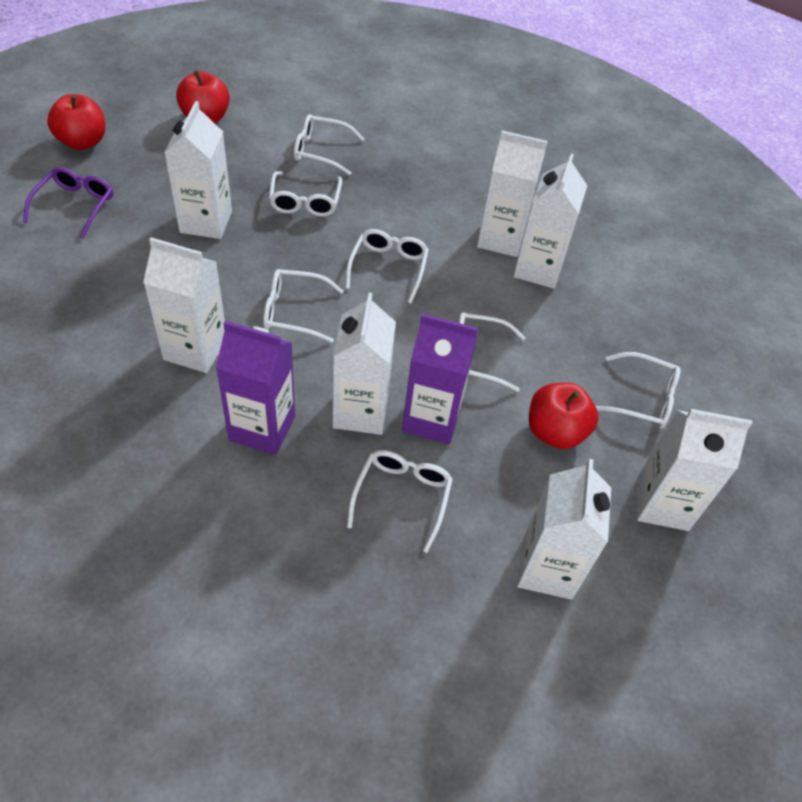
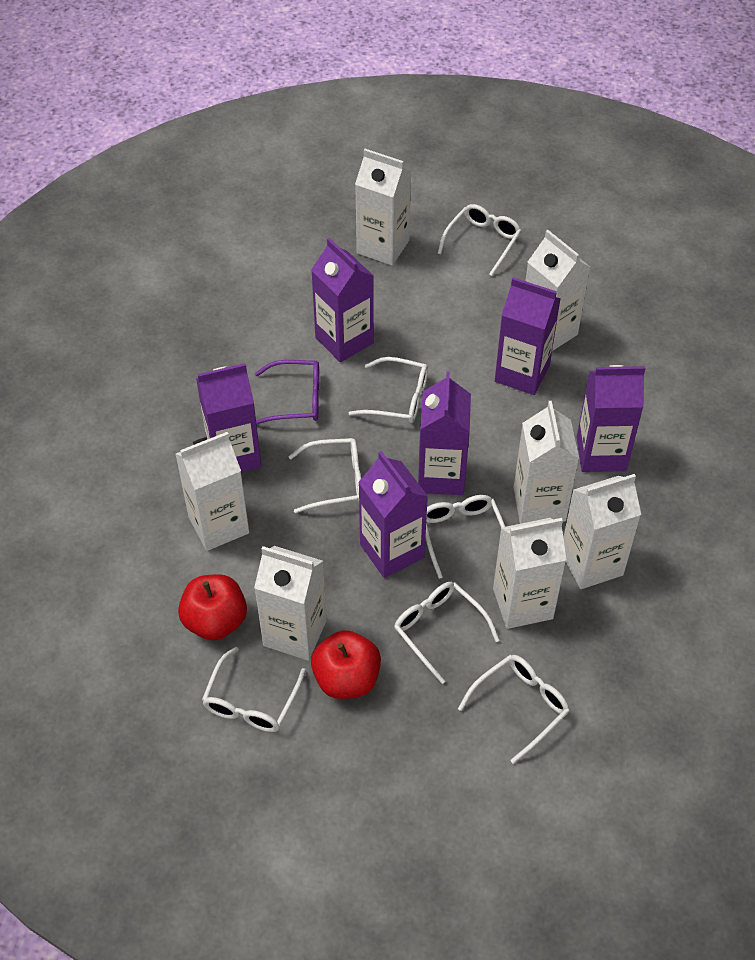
purple carton: 2 -> 6
red apple: 3 -> 2

